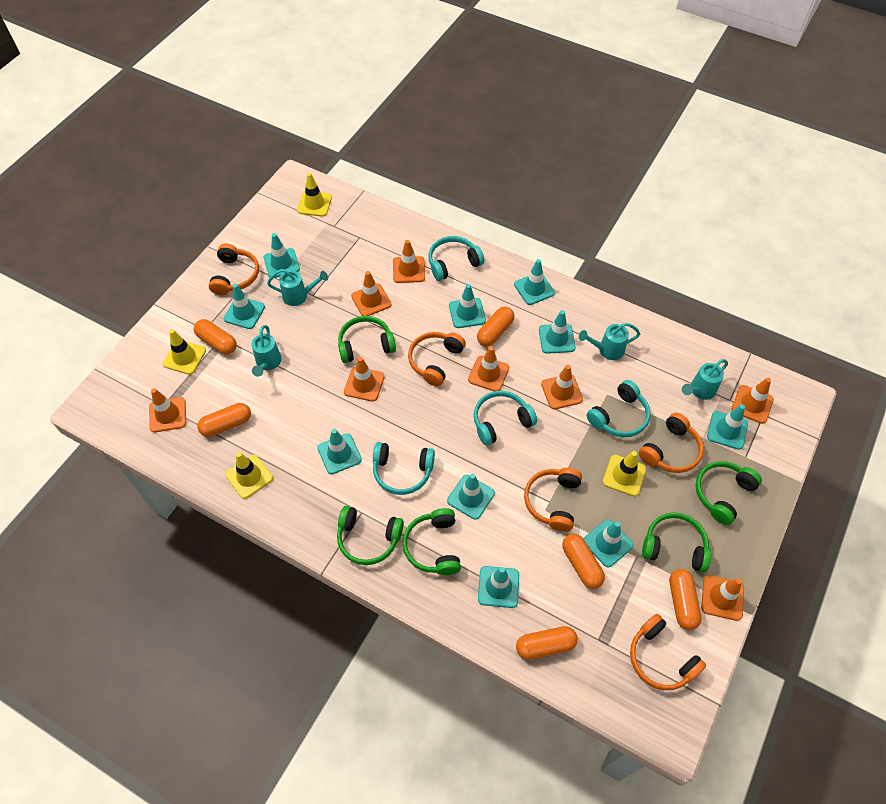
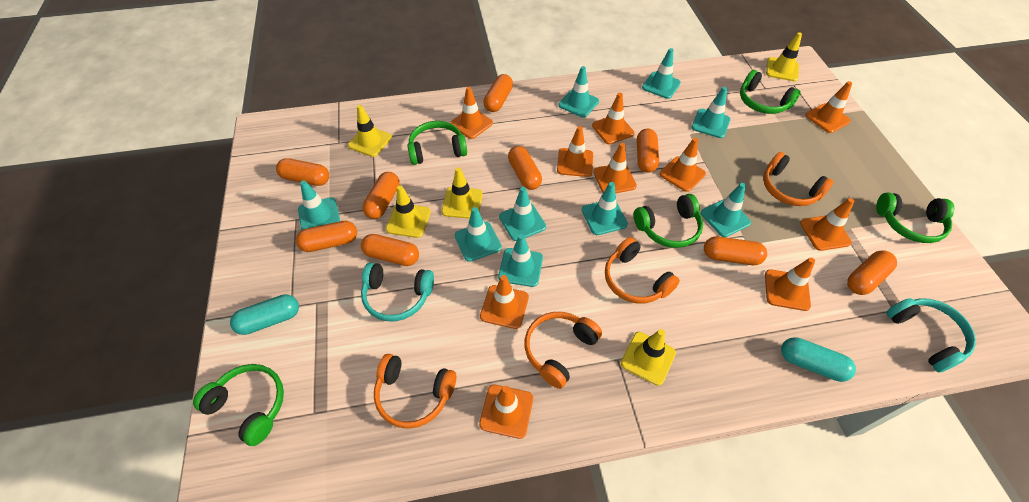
orange capsule: 6 -> 9
orange headphones: 5 -> 4
orange traffic cone: 8 -> 10
turquoise capsule: 0 -> 2
turquoise headphones: 4 -> 2
turquoise traffic cone: 10 -> 9
turquoise watering can: 4 -> 0
yellow traffic cone: 4 -> 5

